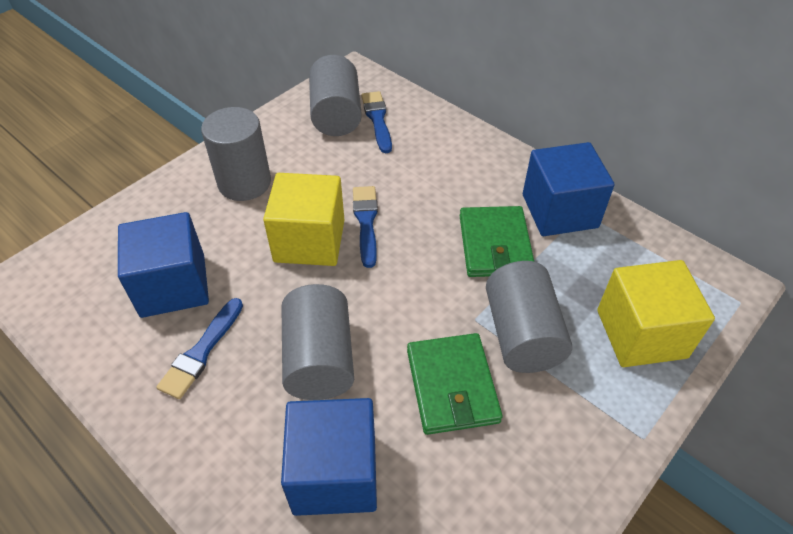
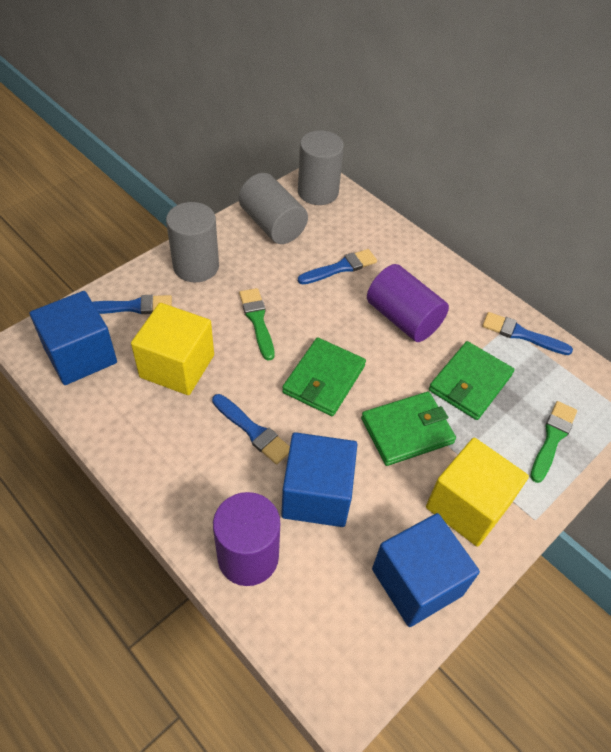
blue brush: 3 -> 4
green brush: 0 -> 2
green wallet: 2 -> 3
grey cylinder: 4 -> 3
purple cylinder: 0 -> 2

